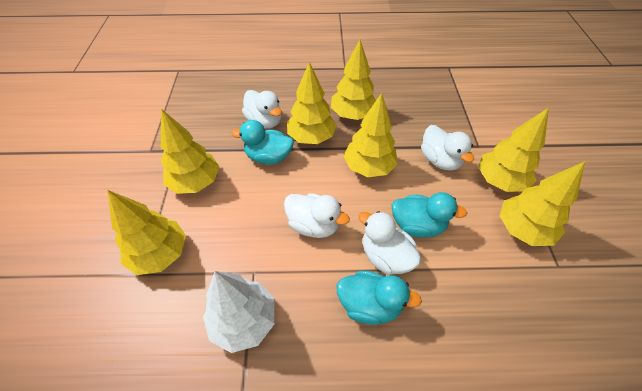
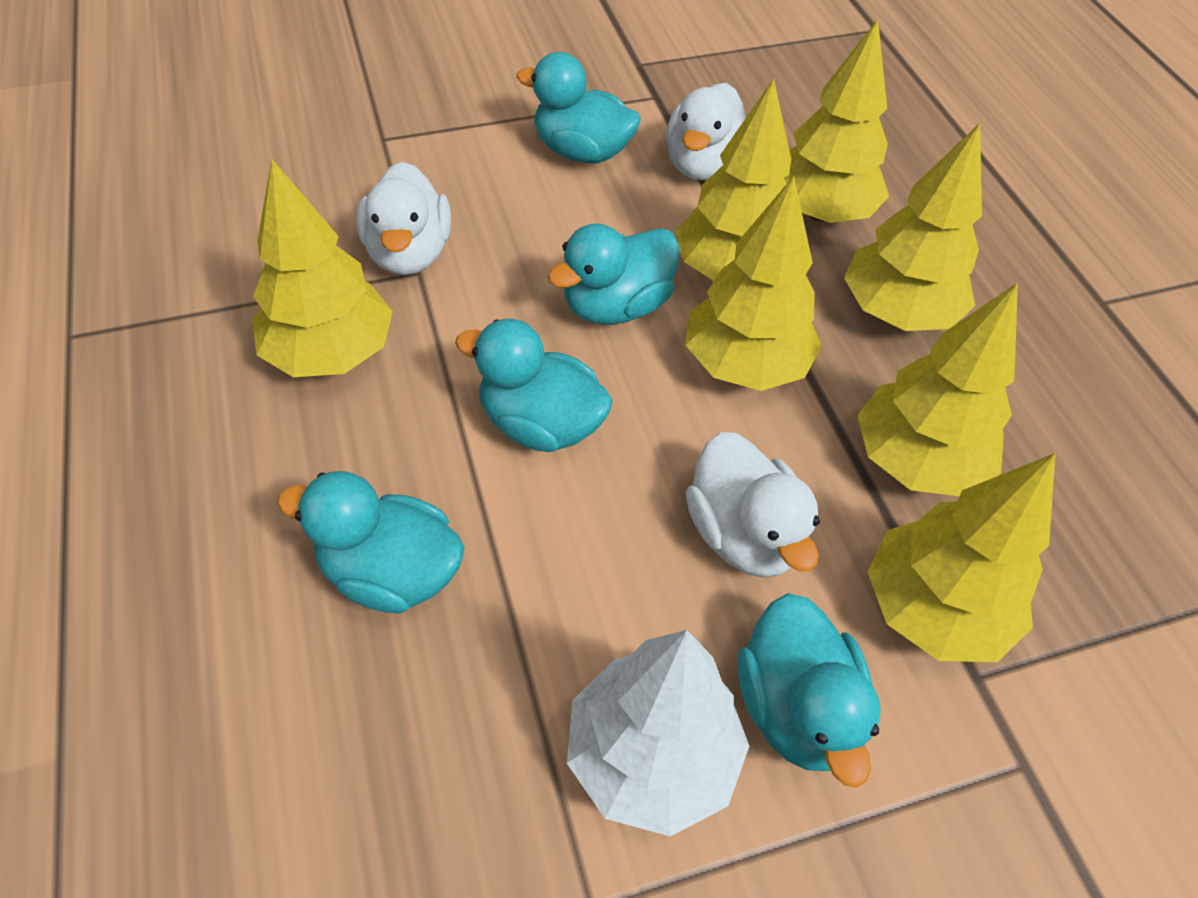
turquoise duck: 3 -> 5
white duck: 4 -> 3

